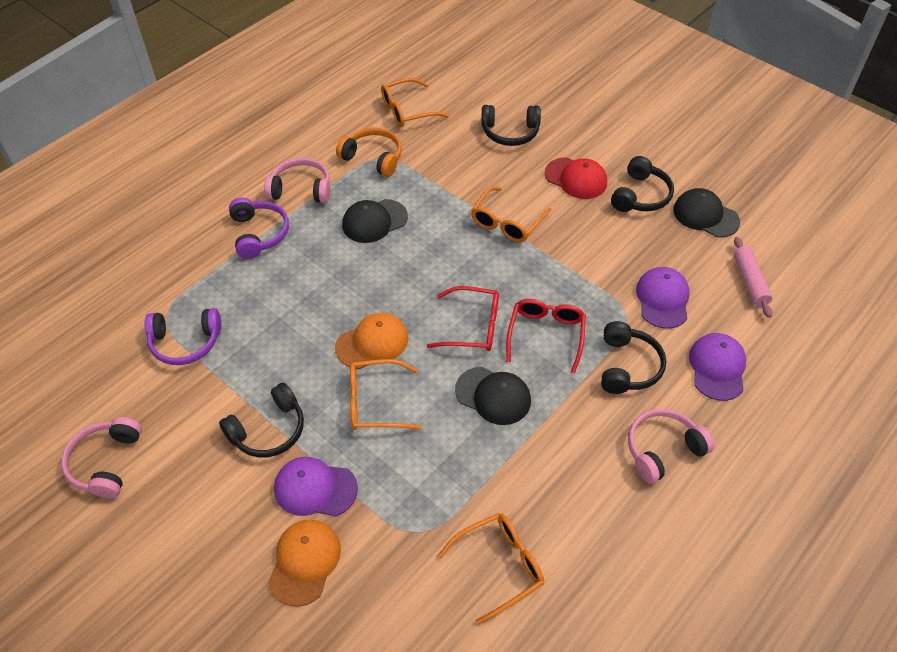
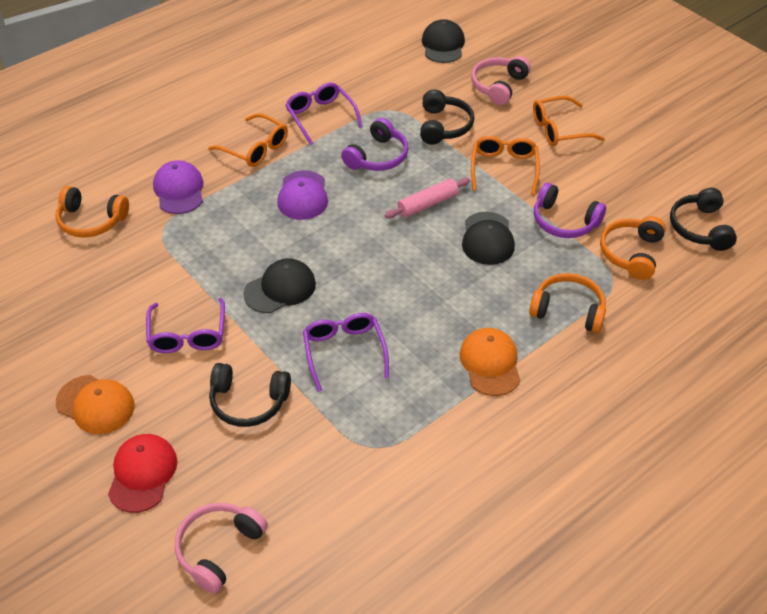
black headphones: 4 -> 3
orange glasses: 4 -> 3
orange headphones: 1 -> 3
pink headphones: 3 -> 2
purple cap: 3 -> 2
purple glasses: 0 -> 3
red glasses: 2 -> 0

